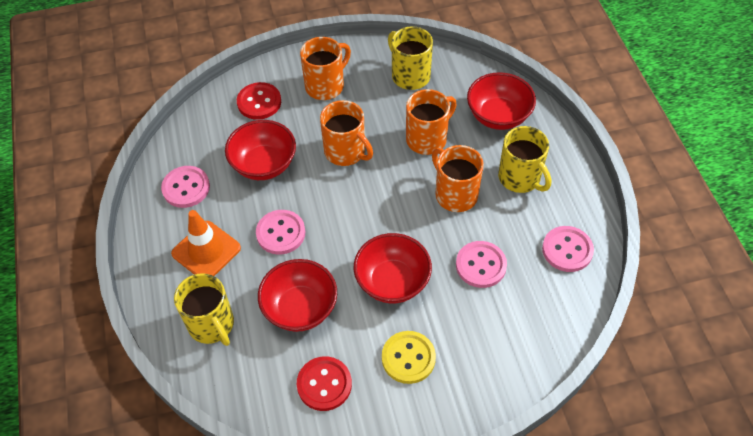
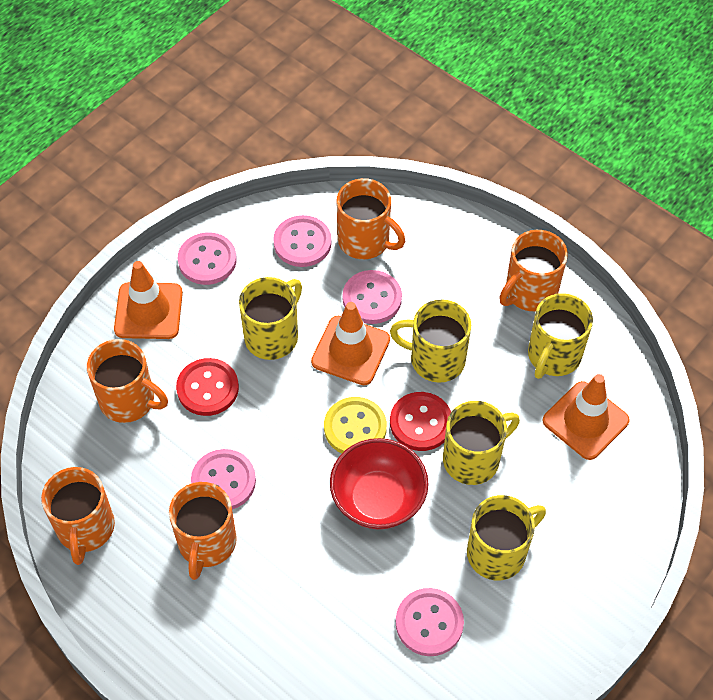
orange mug: 4 -> 5
orange traffic cone: 1 -> 3
pink button: 4 -> 5
red bowl: 4 -> 1
yellow mug: 3 -> 5

